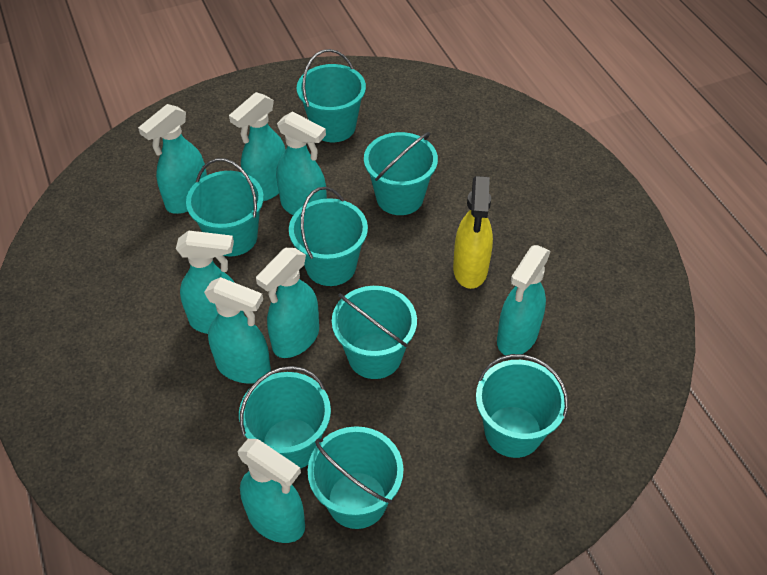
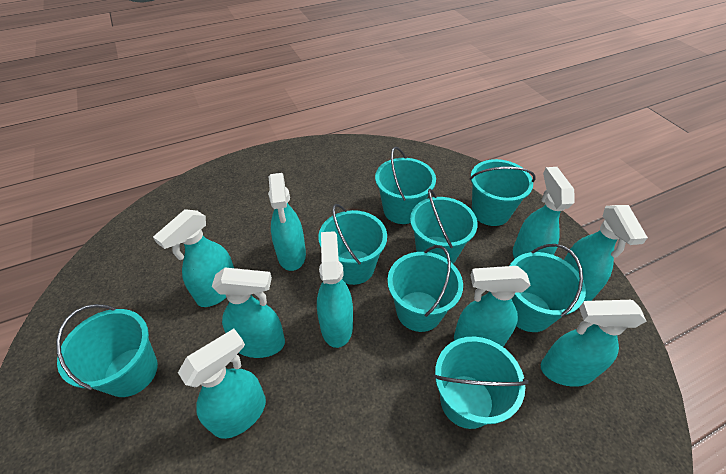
turquoise spray bottle: 8 -> 9
yellow spray bottle: 1 -> 0

